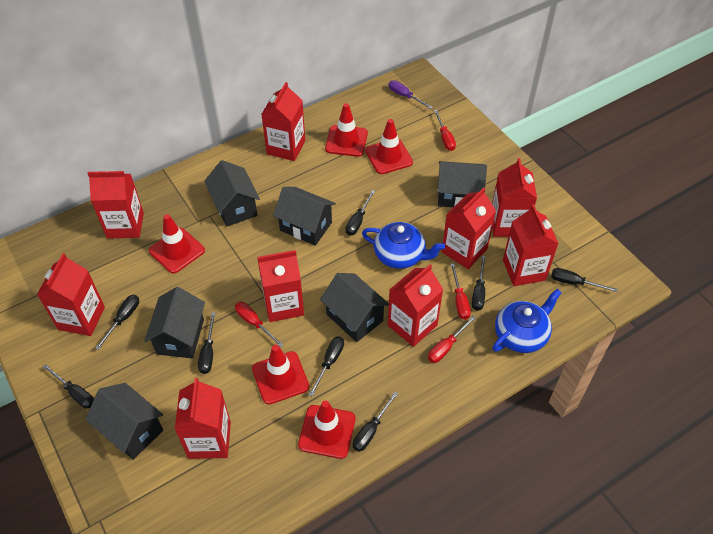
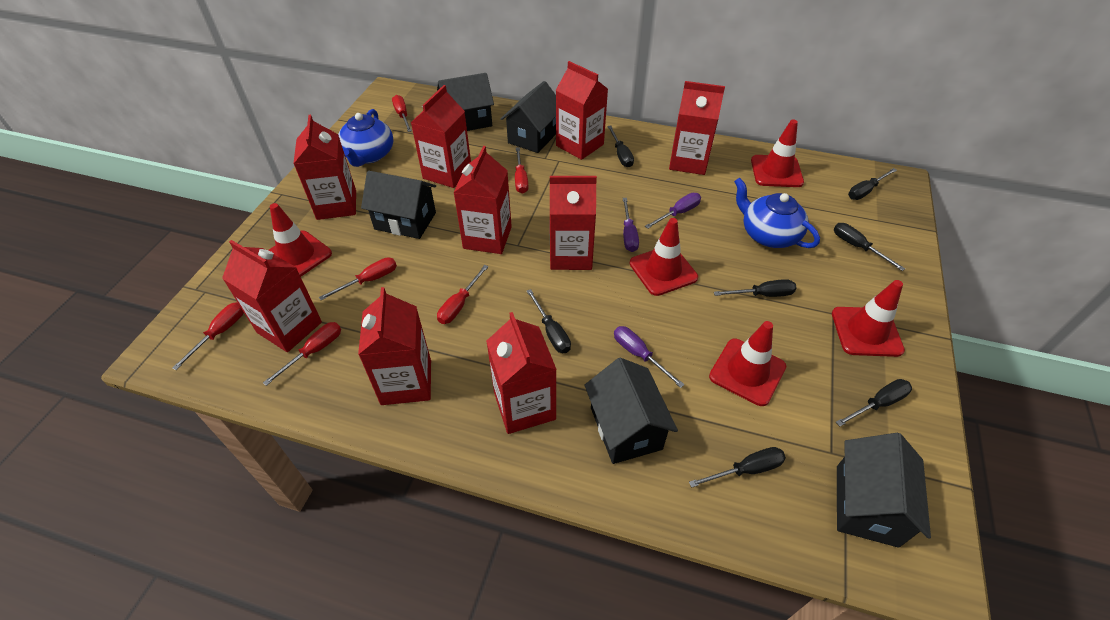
black house: 6 -> 5
black screwdriver: 8 -> 7
purple screwdriver: 1 -> 3
red screwdriver: 4 -> 6

